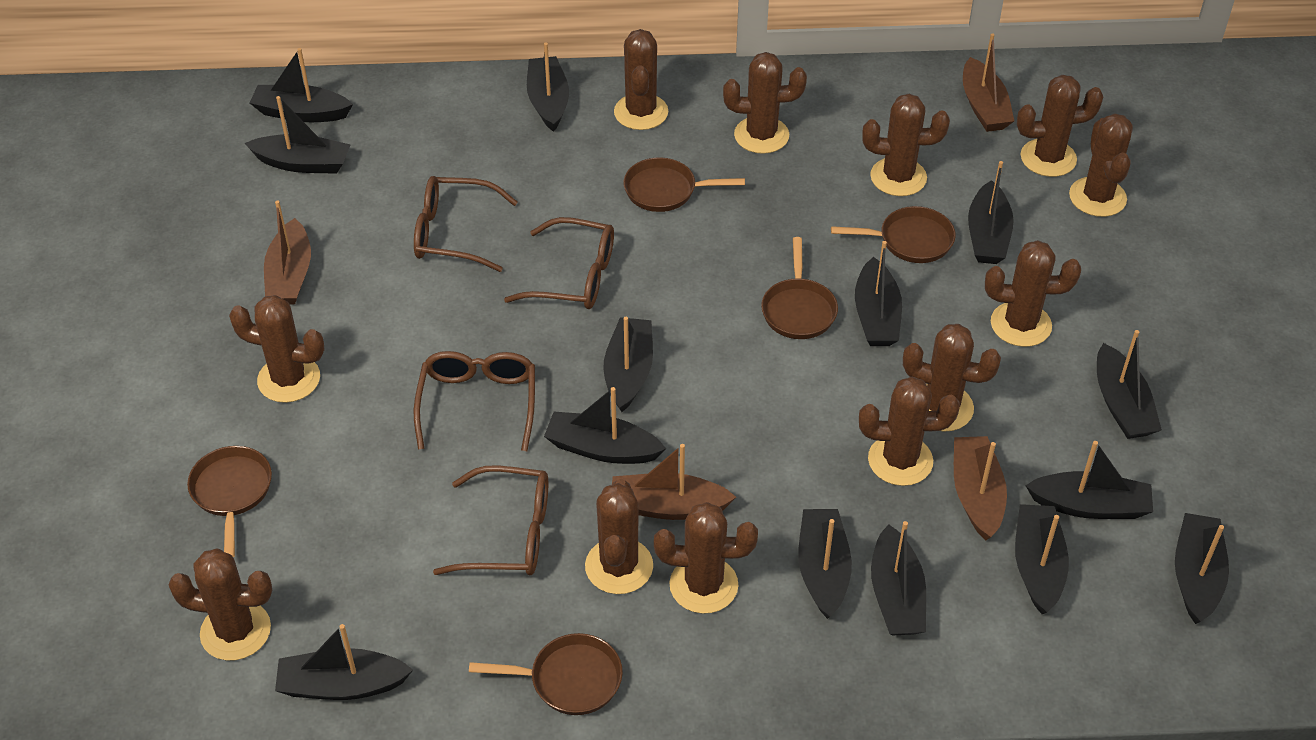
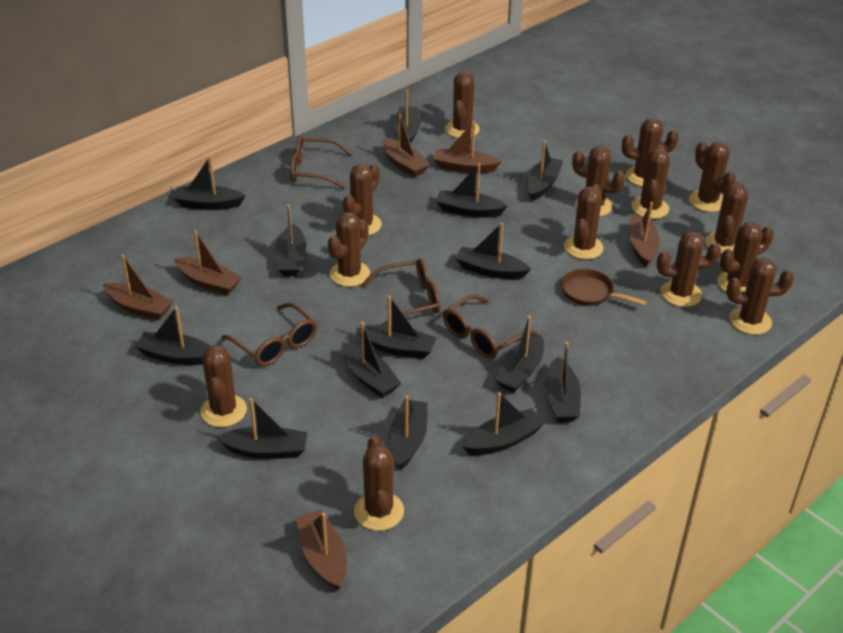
brown boat: 4 -> 6
brown cactus: 12 -> 14
brown pan: 5 -> 1

